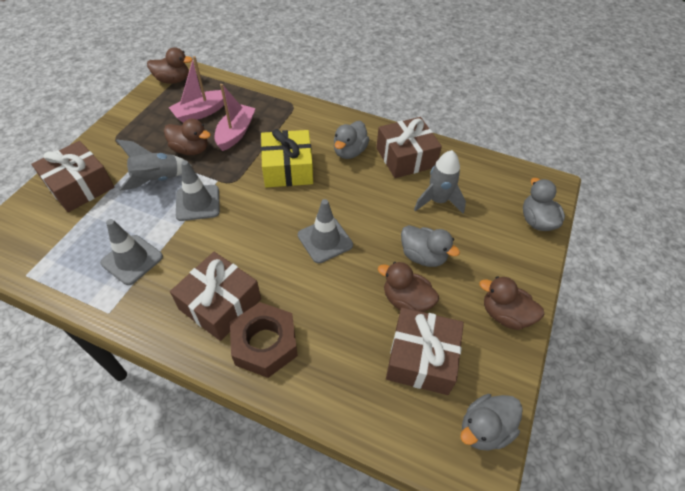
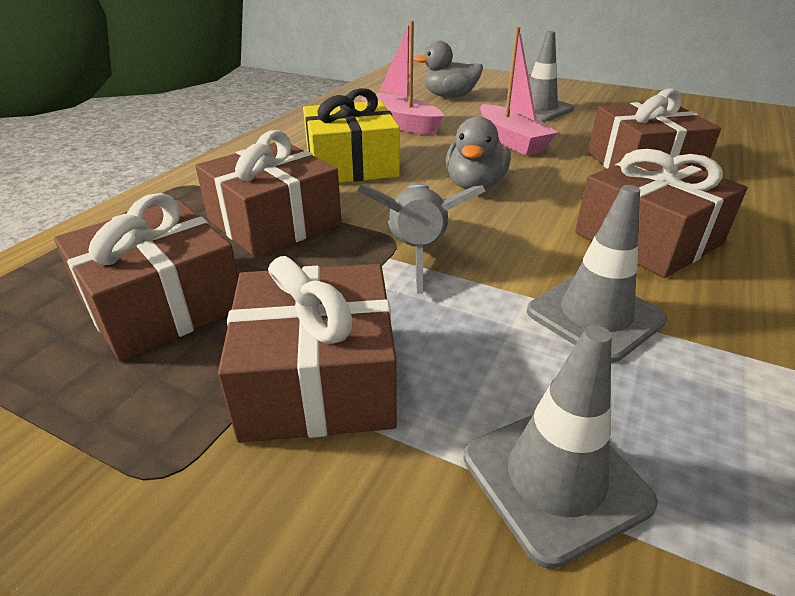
brown duck: 4 -> 0
brown gift: 4 -> 5
brown nut: 1 -> 0
grey duck: 4 -> 2
grey rocket: 2 -> 1

